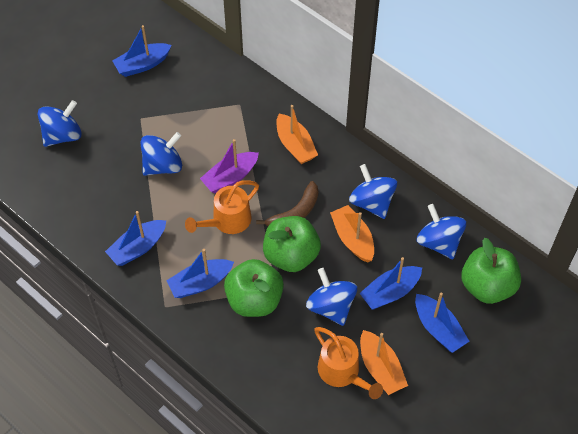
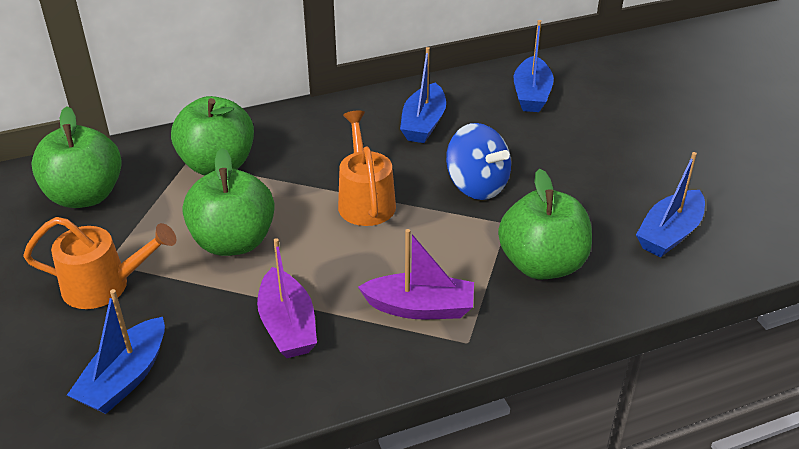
blue boat: 5 -> 4
blue spinning top: 5 -> 1
brown banana: 1 -> 0
green apple: 3 -> 4
orange boat: 3 -> 0
purple boat: 1 -> 2

